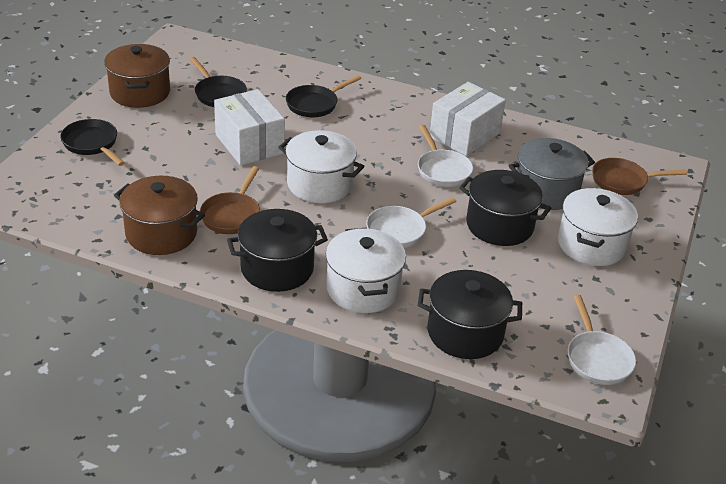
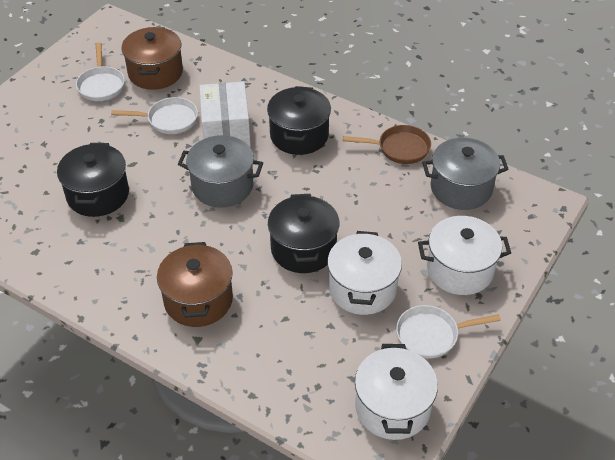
black pan: 3 -> 0
brown pan: 2 -> 1
grey pot: 1 -> 2
white box: 2 -> 1

